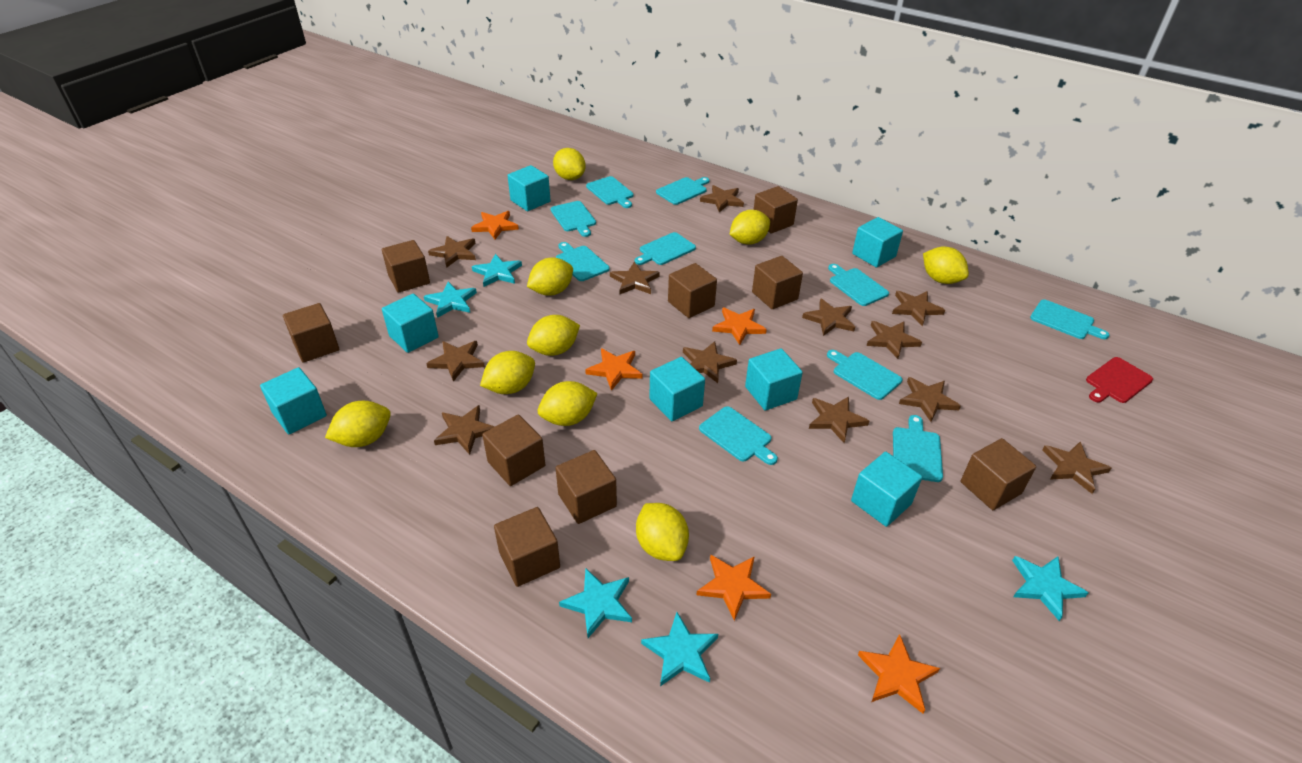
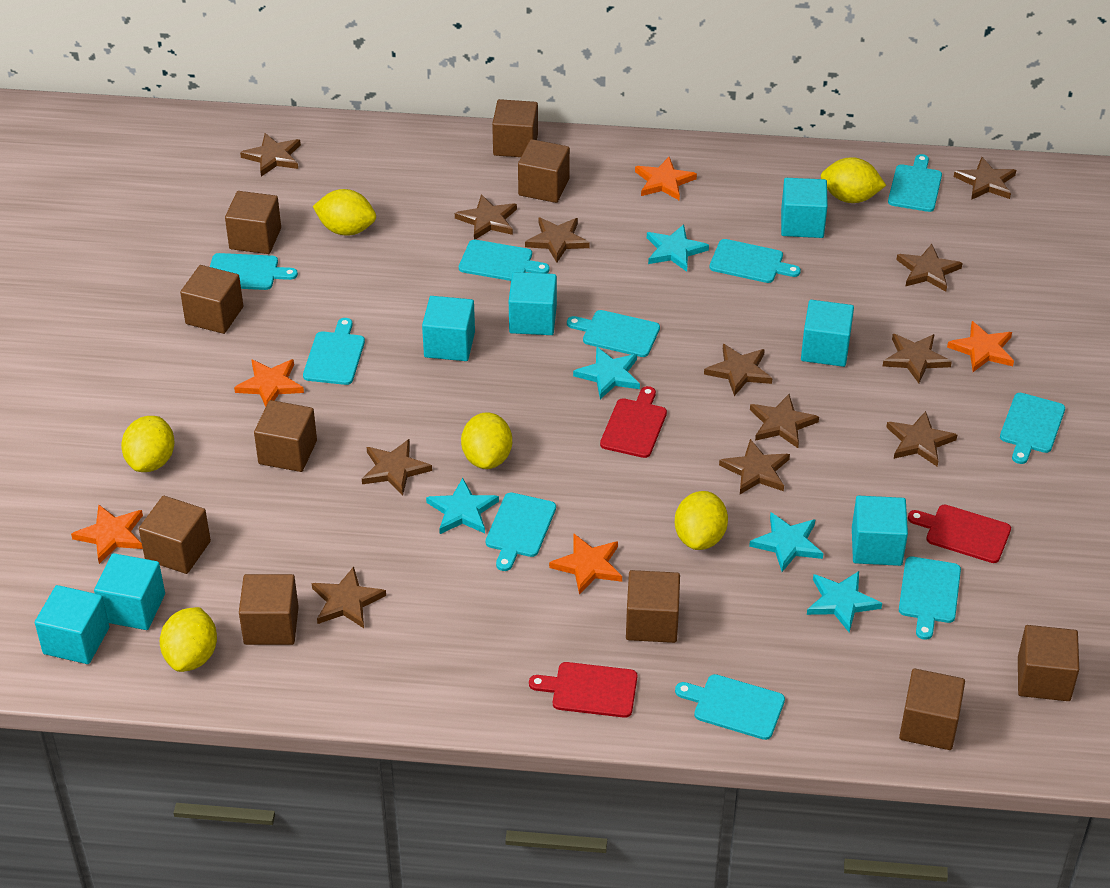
brown cube: 9 -> 10
red cutting board: 1 -> 3
yellow lemon: 9 -> 6

